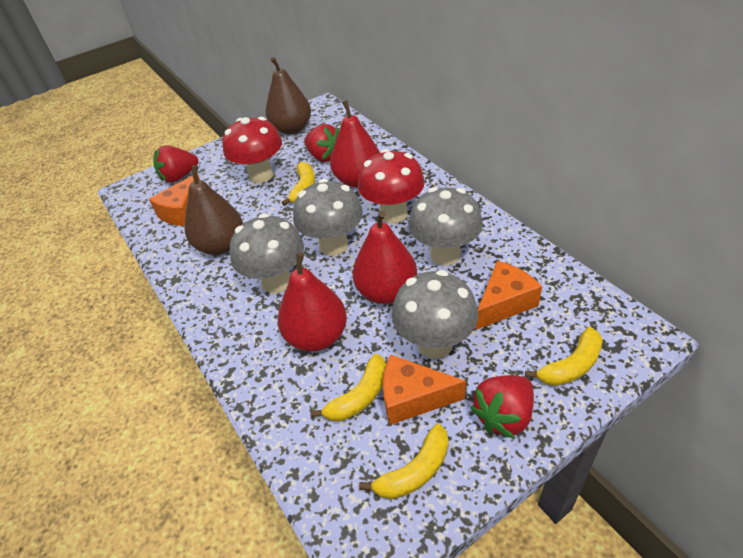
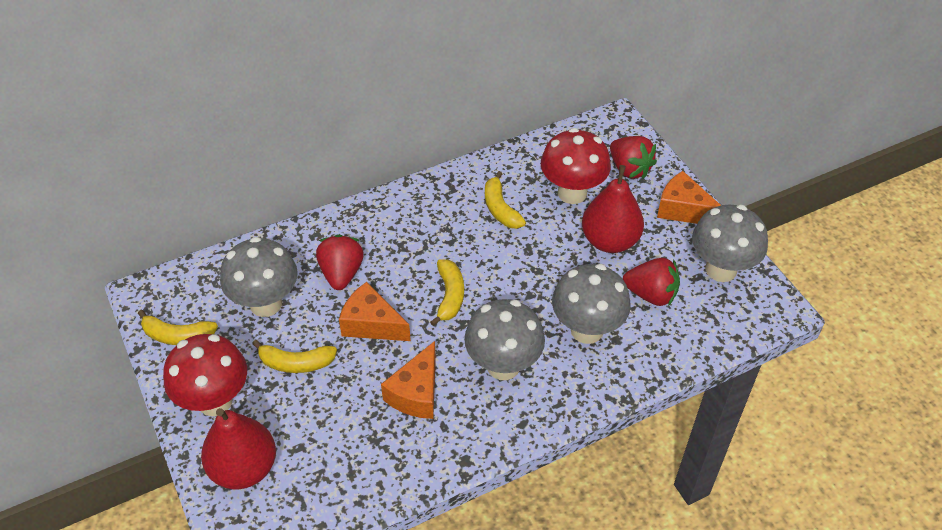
brown pear: 2 -> 0
red pear: 3 -> 2

